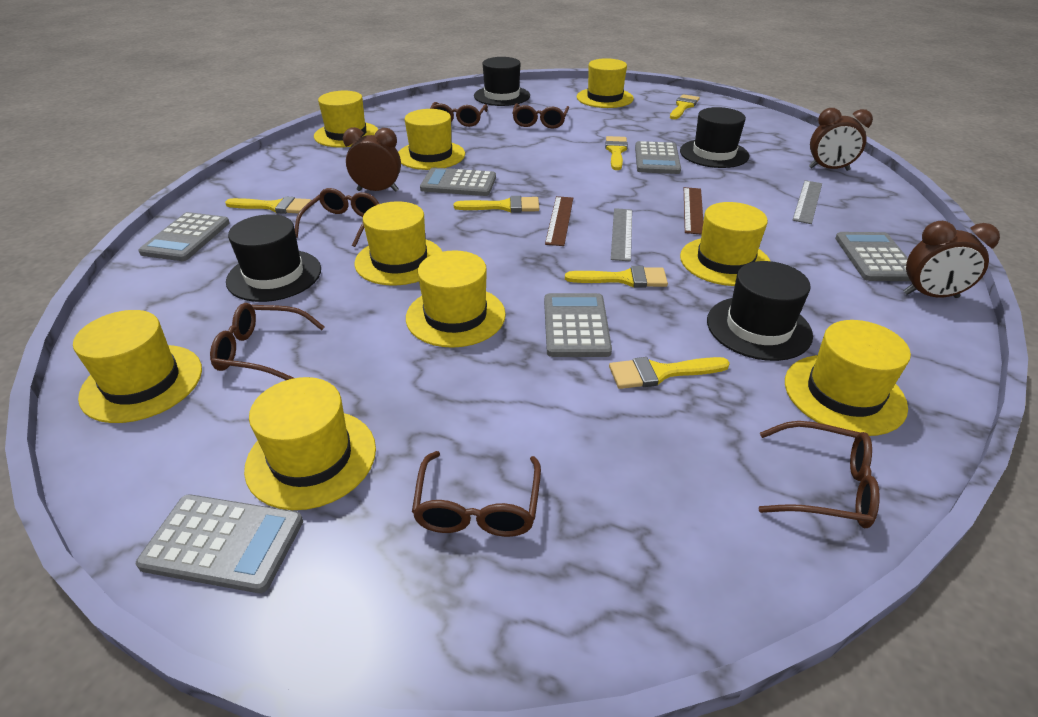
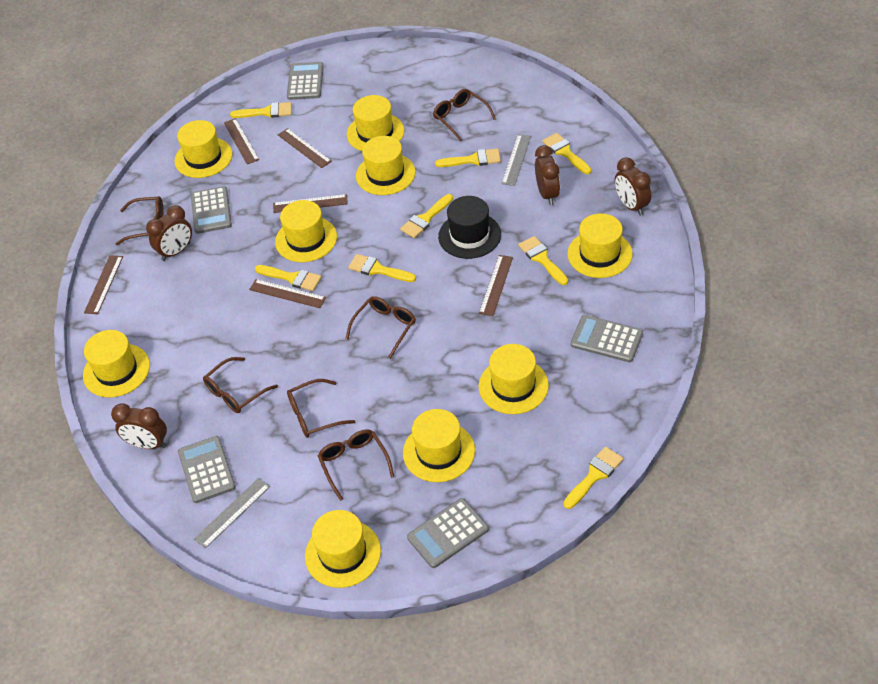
black hat: 4 -> 1
brown clock: 3 -> 4
brown ruler: 2 -> 6
grey calculator: 6 -> 5
yellow brush: 6 -> 8

